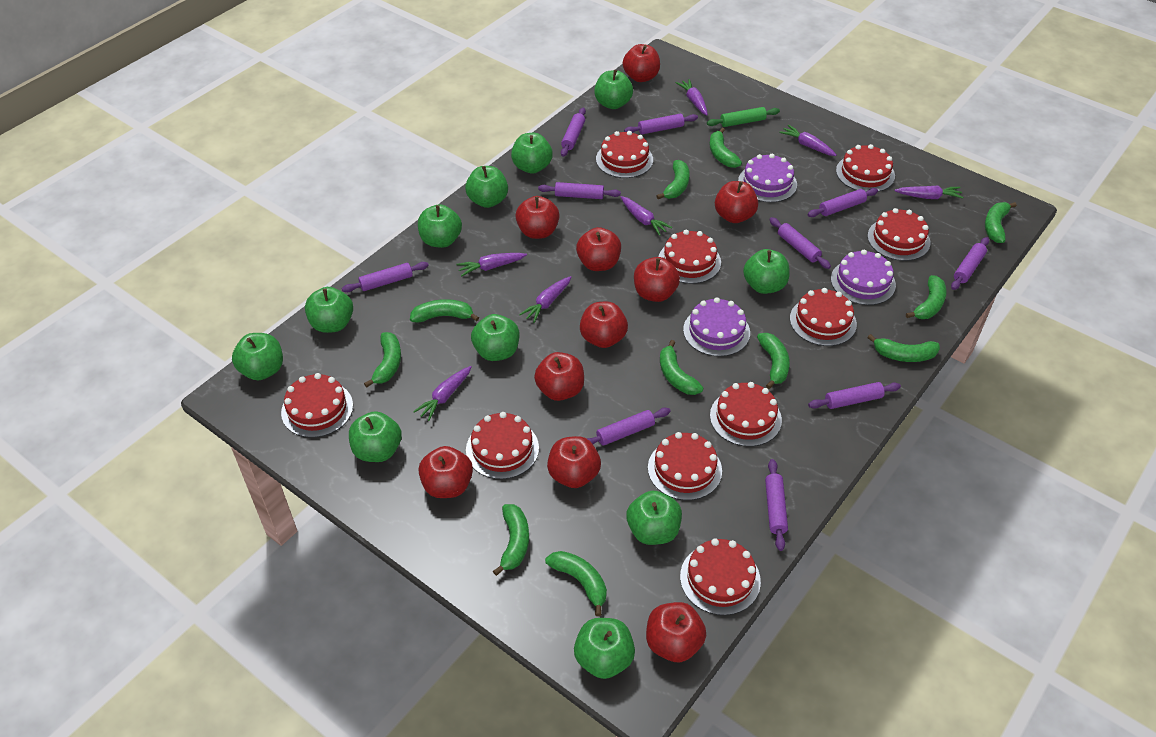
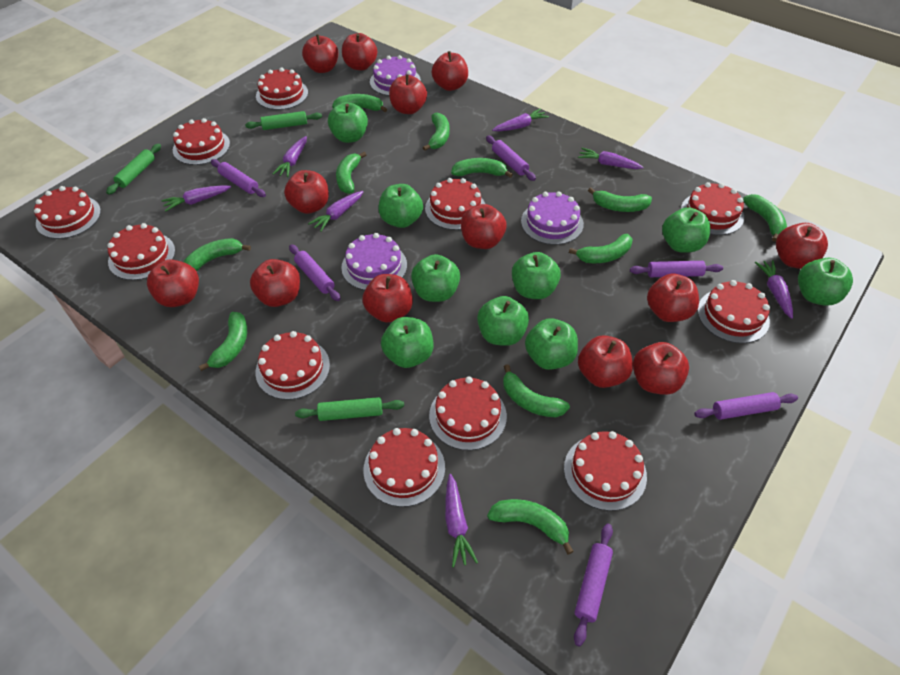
green apple: 11 -> 9
green rolling pin: 1 -> 3
purple rolling pin: 10 -> 6
red apple: 10 -> 13
red cake: 10 -> 11

